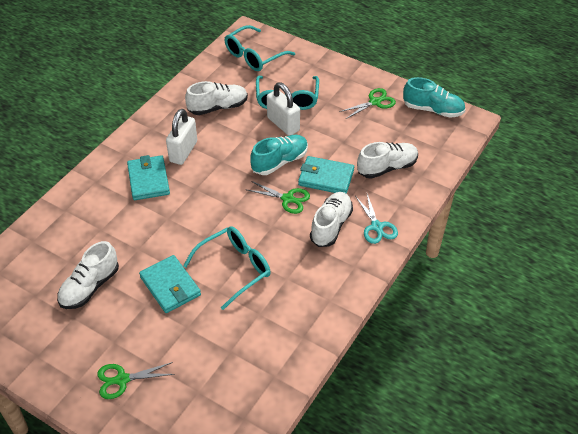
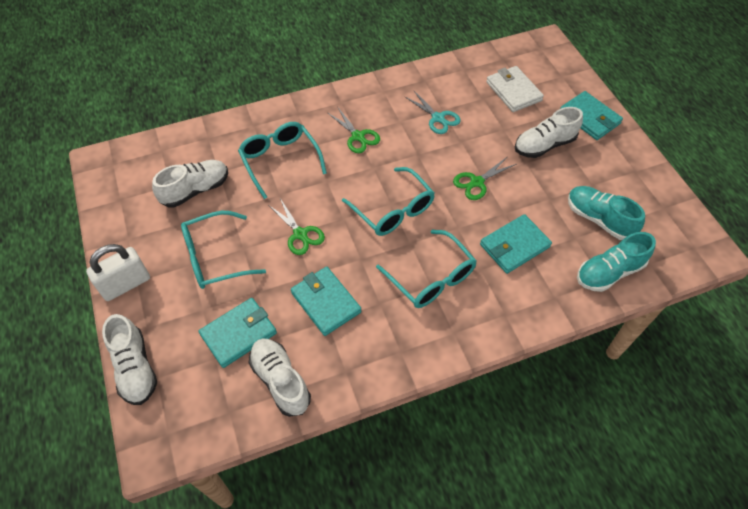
turquoise glasses: 3 -> 4
turquoise wallet: 3 -> 4
white padlock: 2 -> 1
white wallet: 0 -> 1

